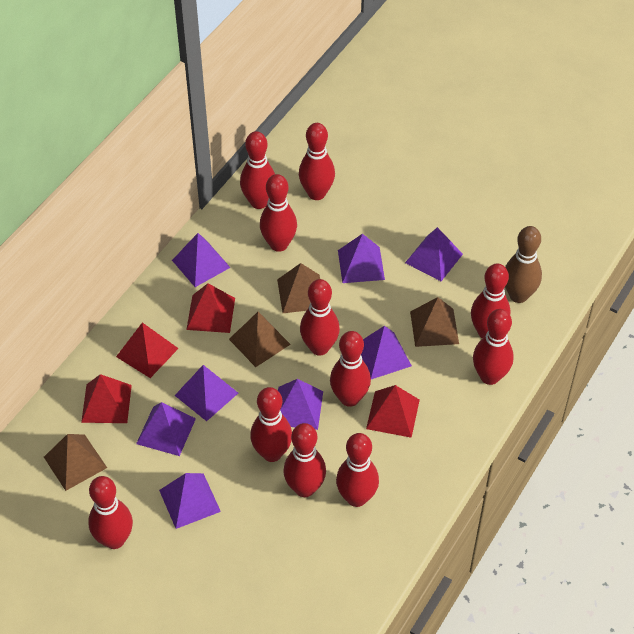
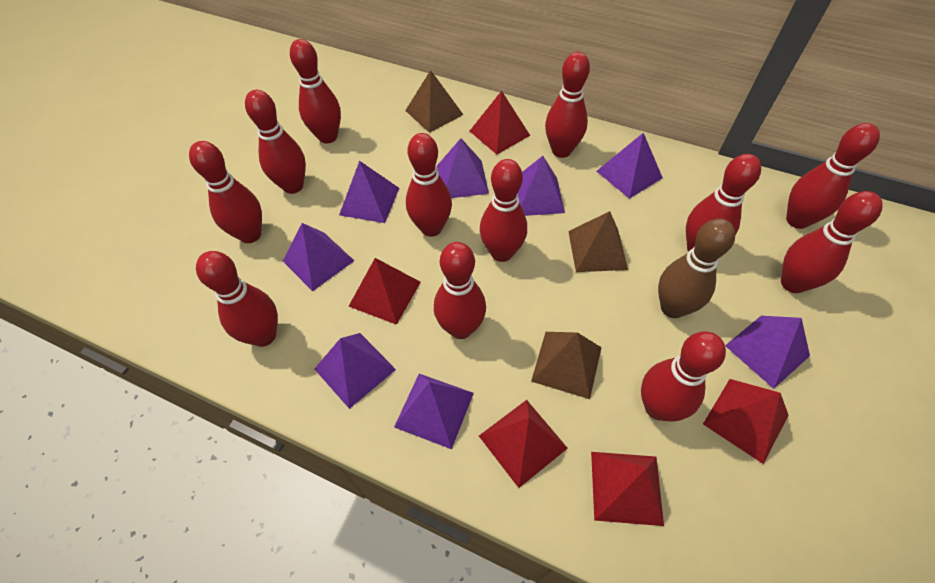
brown pyramid: 4 -> 3
red bowling pin: 11 -> 12
red pyramid: 4 -> 5

